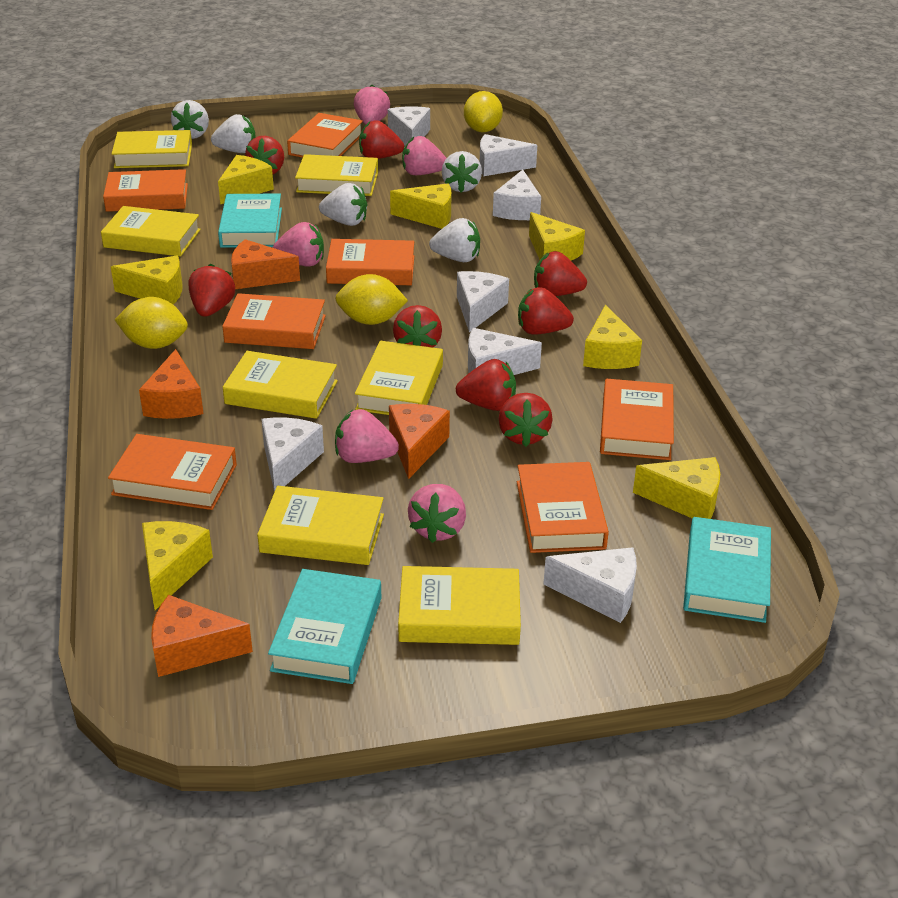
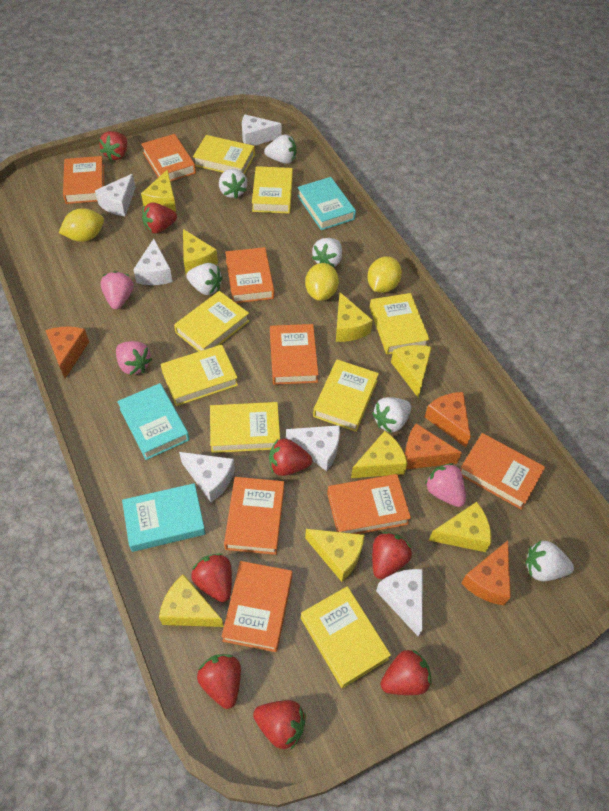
orange book: 7 -> 8
pink strawberry: 5 -> 3
white cheese: 7 -> 6
white strawberry: 5 -> 6
yellow book: 7 -> 8
yellow cheese: 7 -> 8

